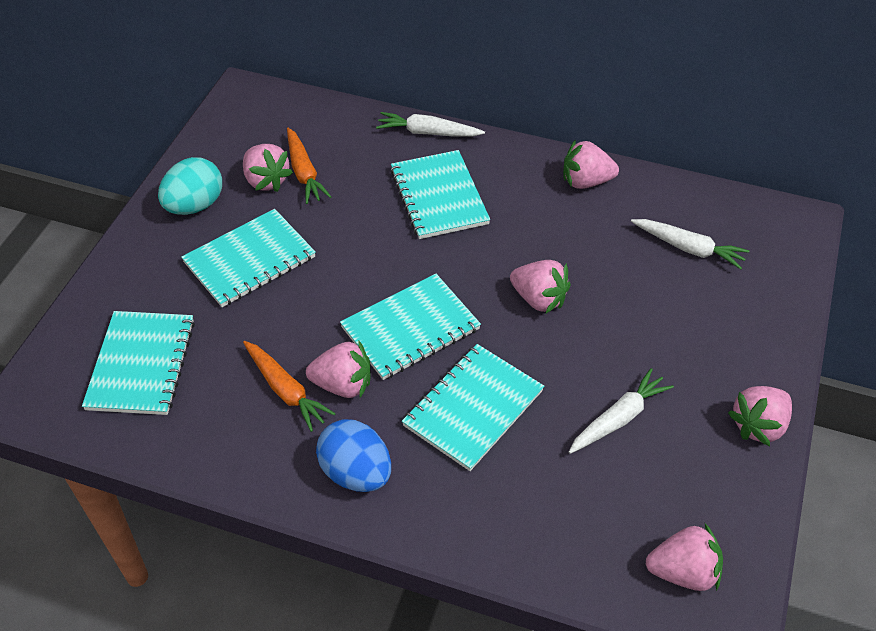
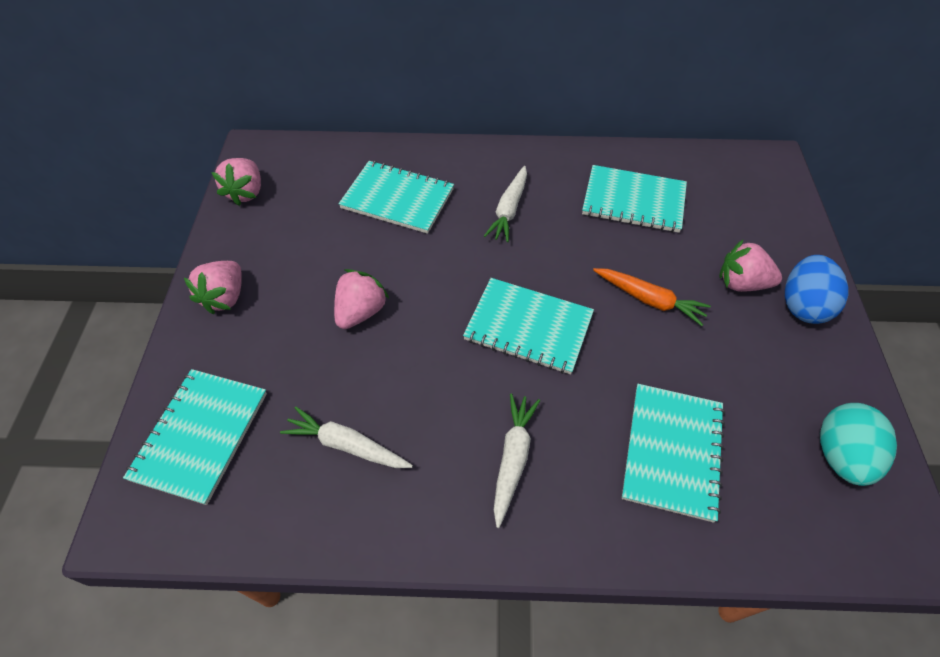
orange carrot: 2 -> 1
pink strawberry: 6 -> 4

